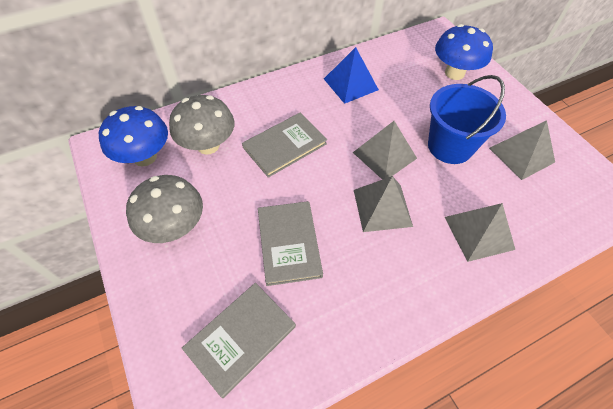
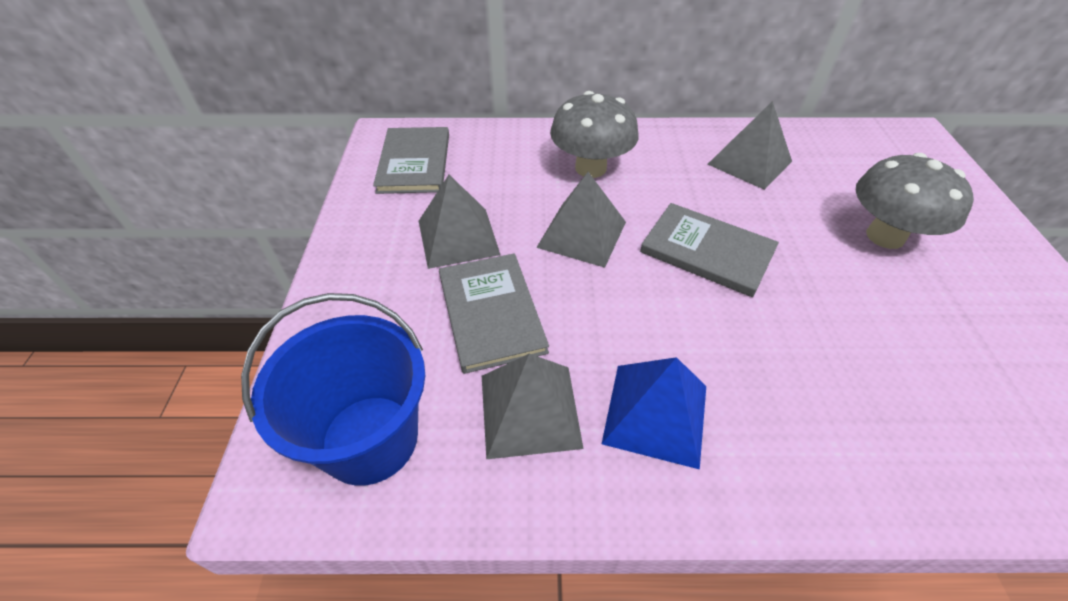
blue mushroom: 2 -> 0

